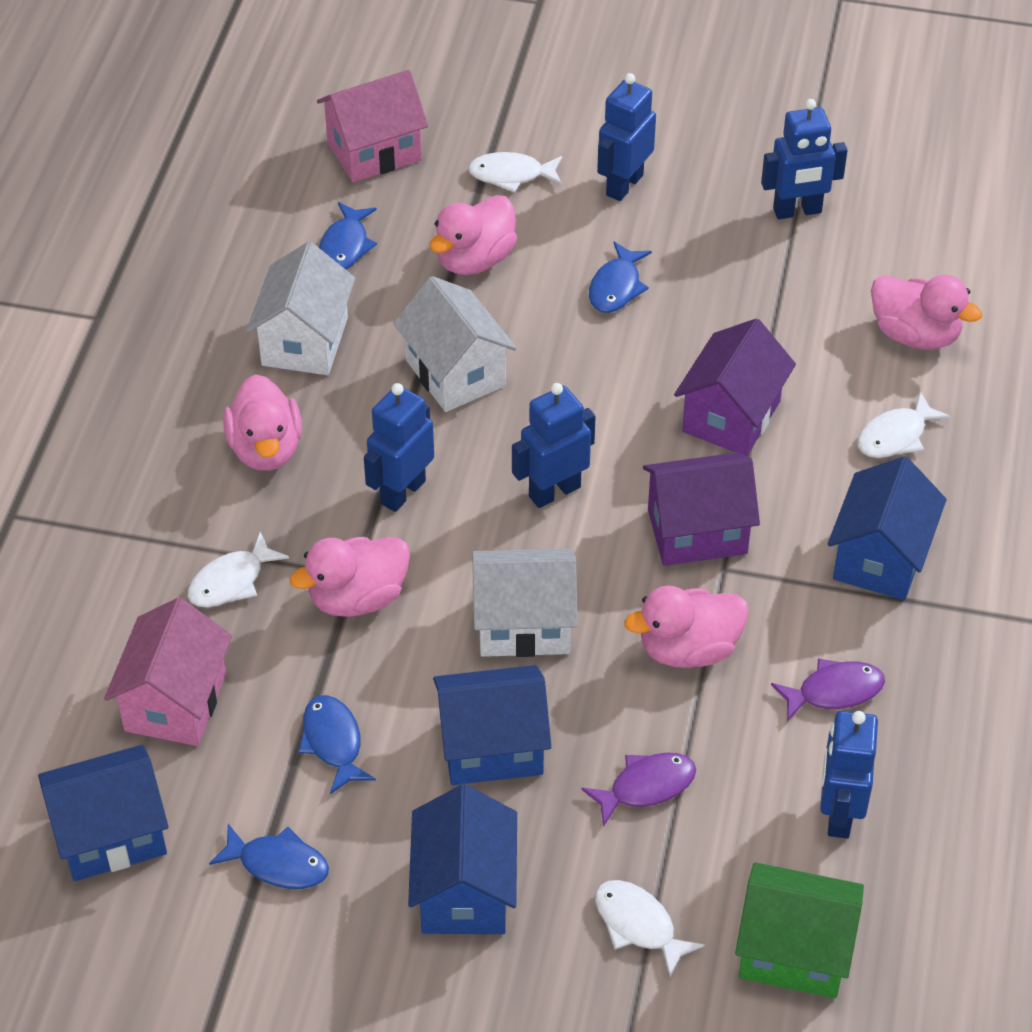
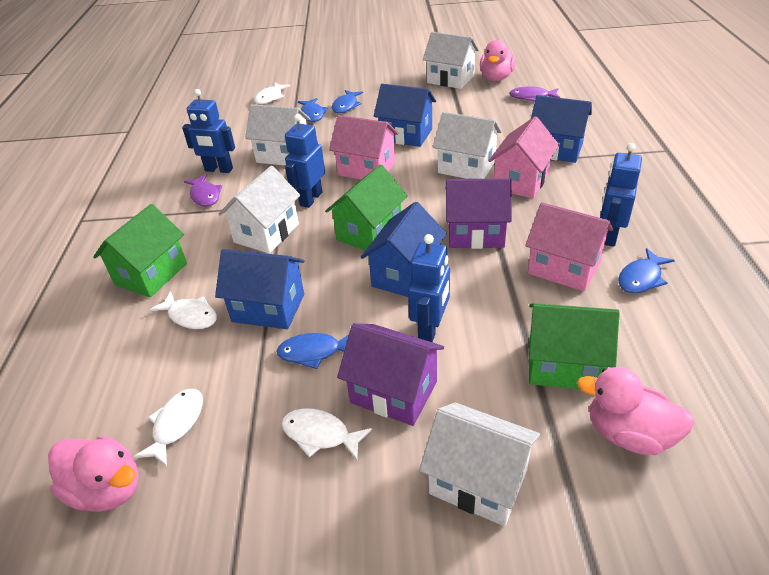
blue robot: 5 -> 4
green house: 1 -> 3
pink duck: 5 -> 3
pink house: 2 -> 3
white house: 3 -> 5

